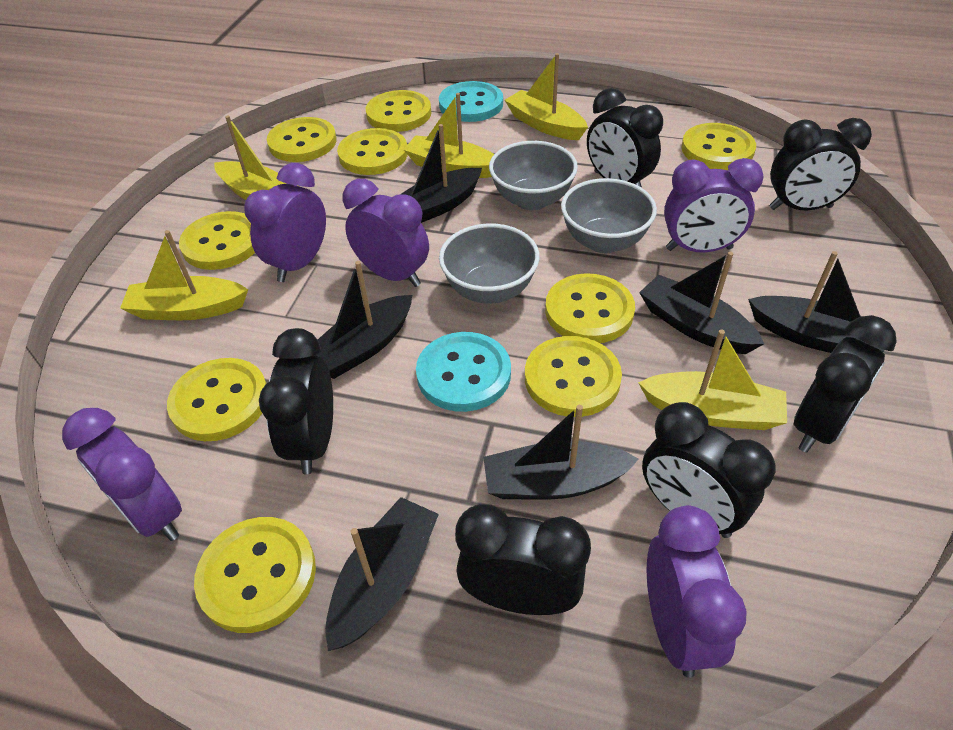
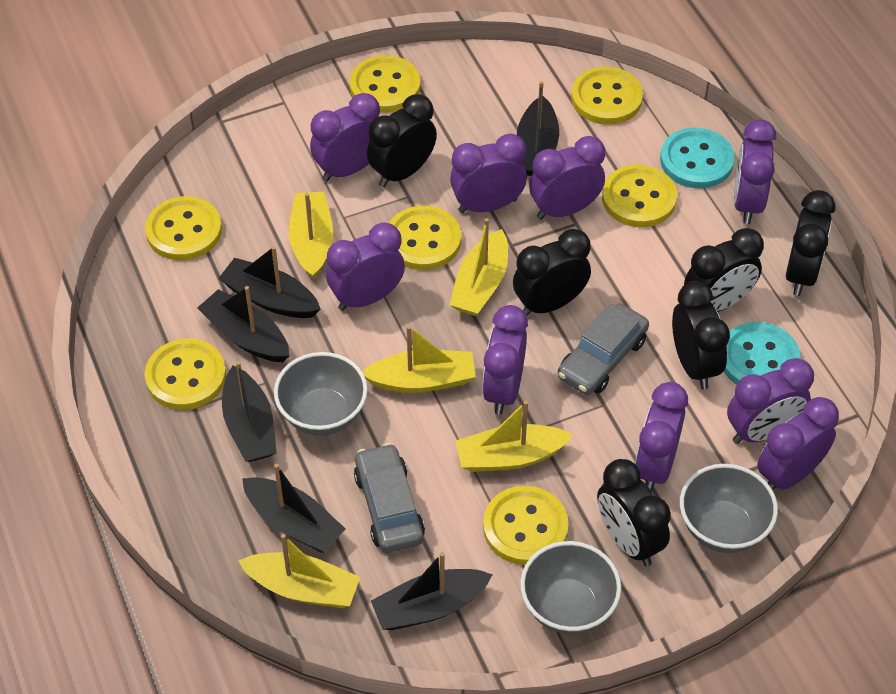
grey car: 0 -> 2
purple clock: 5 -> 9
yellow button: 9 -> 7

